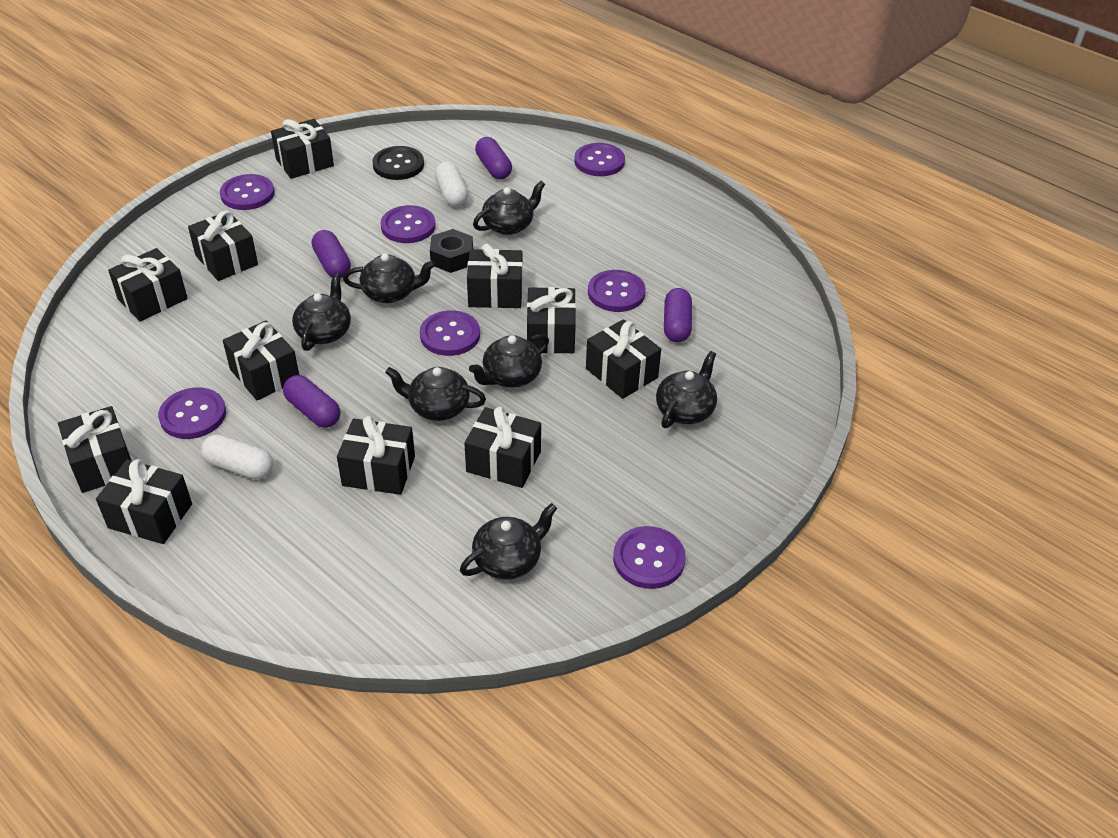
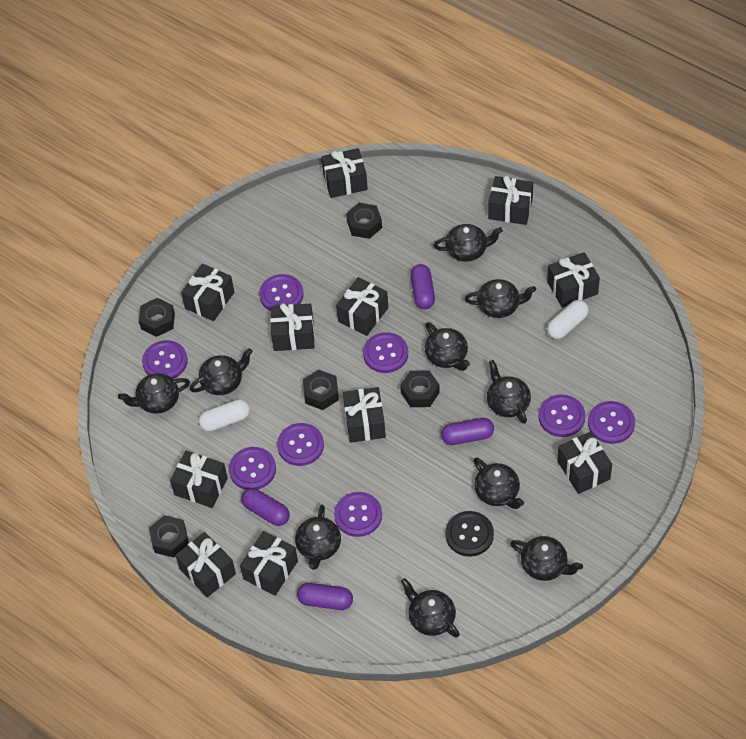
black nut: 1 -> 5
black teapot: 7 -> 10
purple button: 7 -> 8

